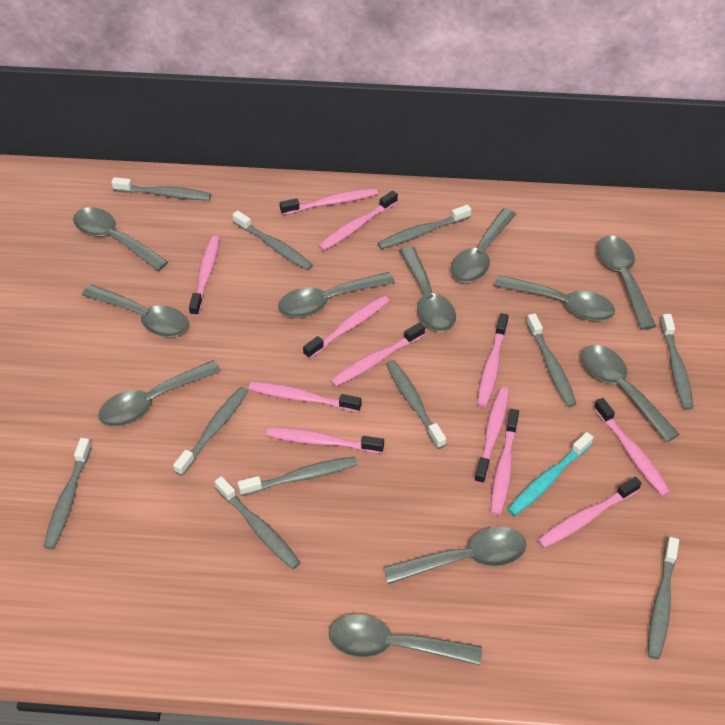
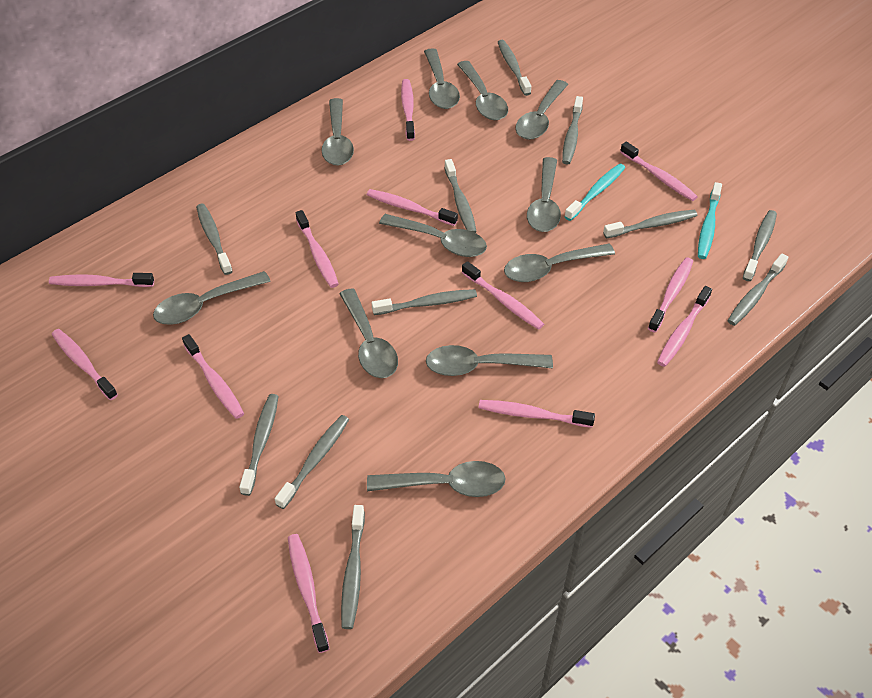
turquoise toothbrush: 1 -> 2

